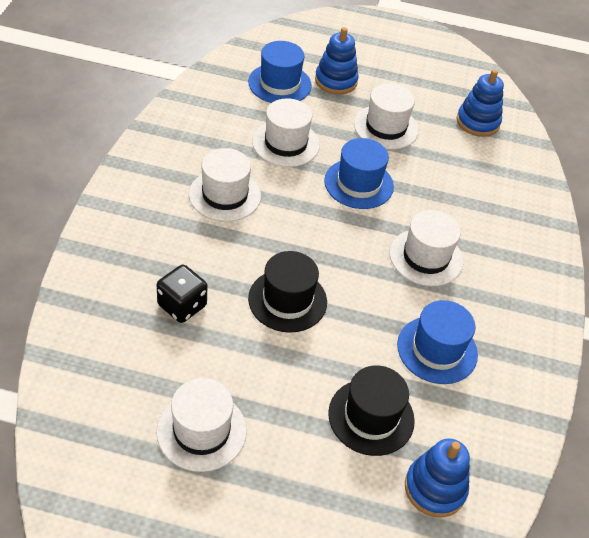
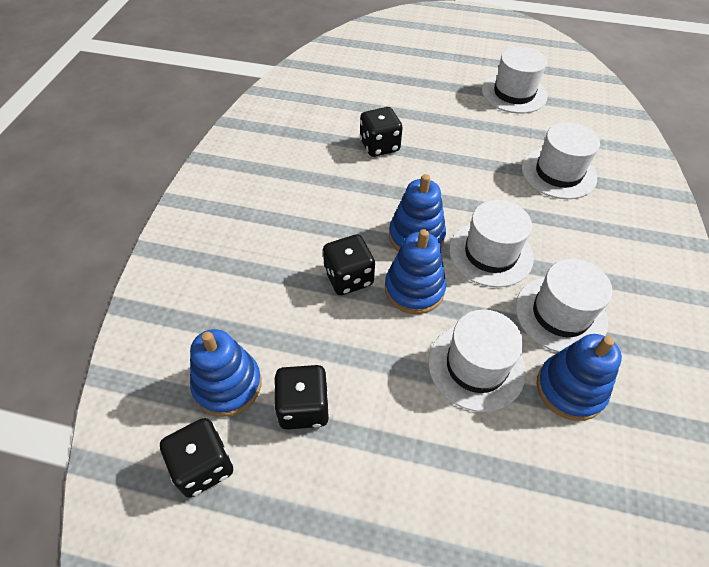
black dice: 1 -> 4
black hat: 2 -> 0
blue hat: 3 -> 0
blue stacking toy: 3 -> 4

